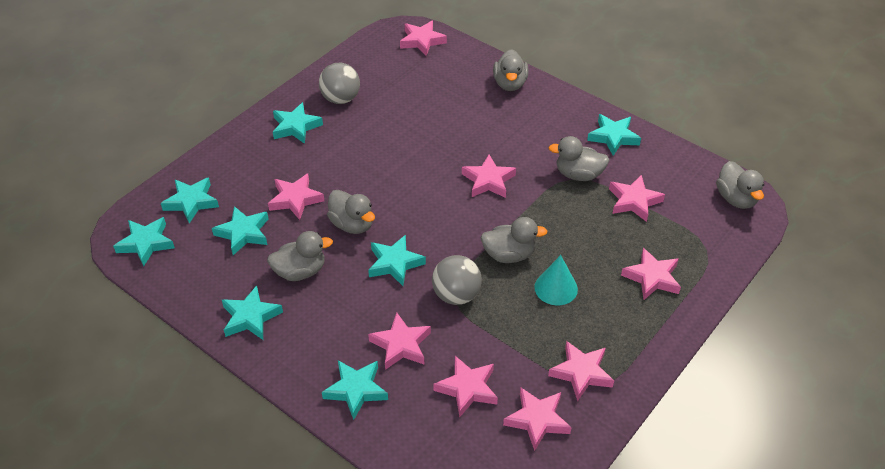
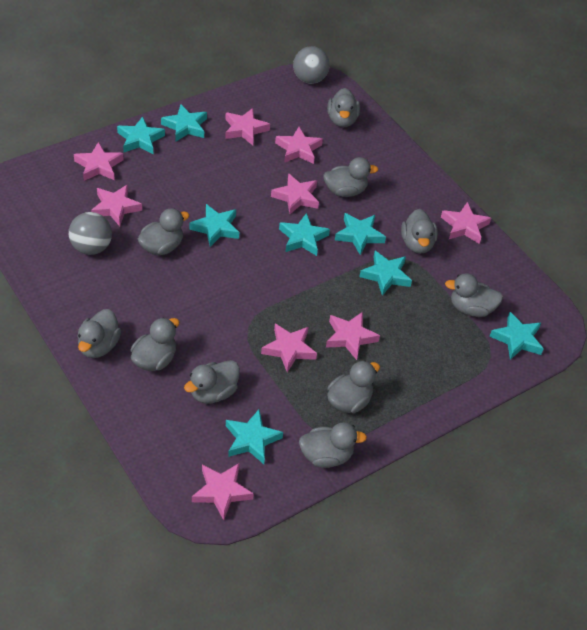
grey duck: 6 -> 10
turquoise cone: 1 -> 0

